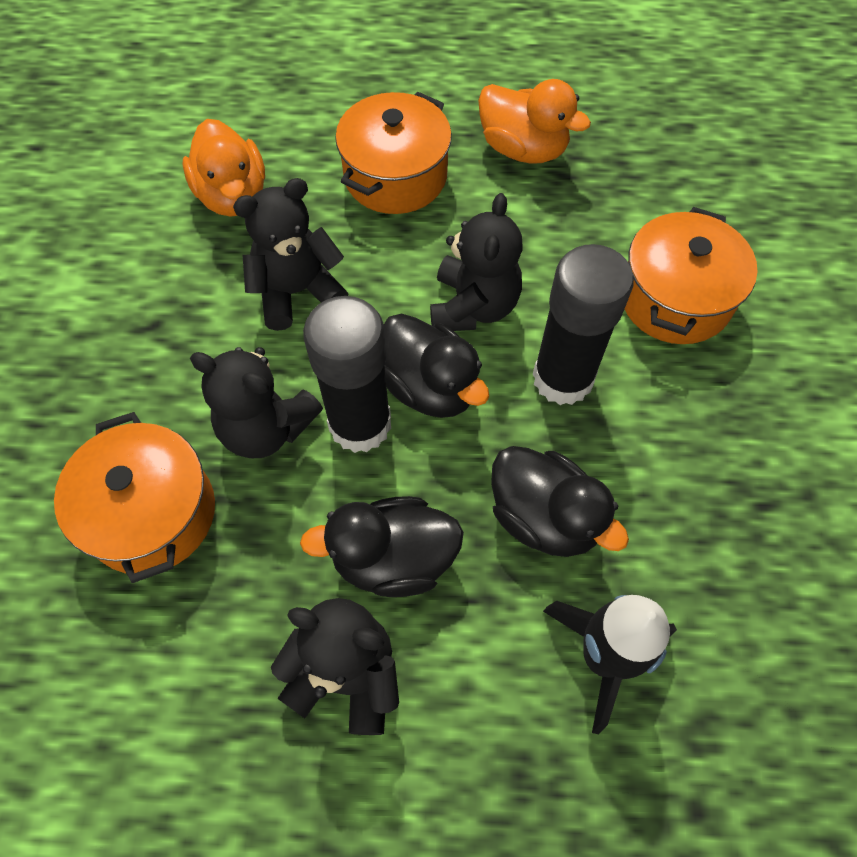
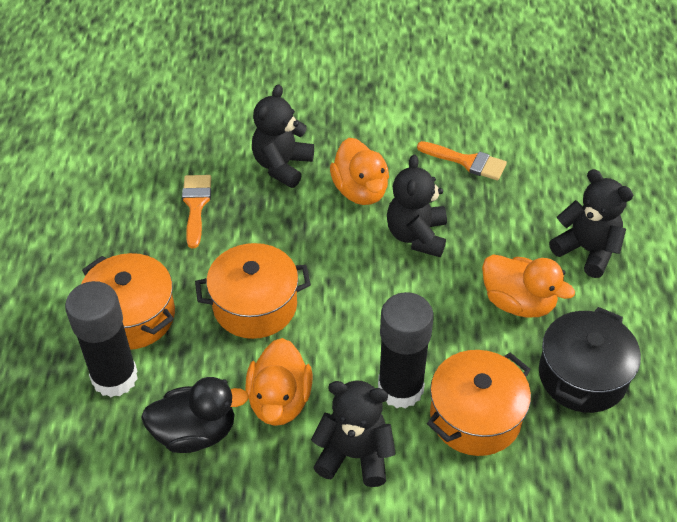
black duck: 3 -> 1
black pot: 0 -> 1
black rocket: 1 -> 0
orange brush: 0 -> 2
orange duck: 2 -> 3

